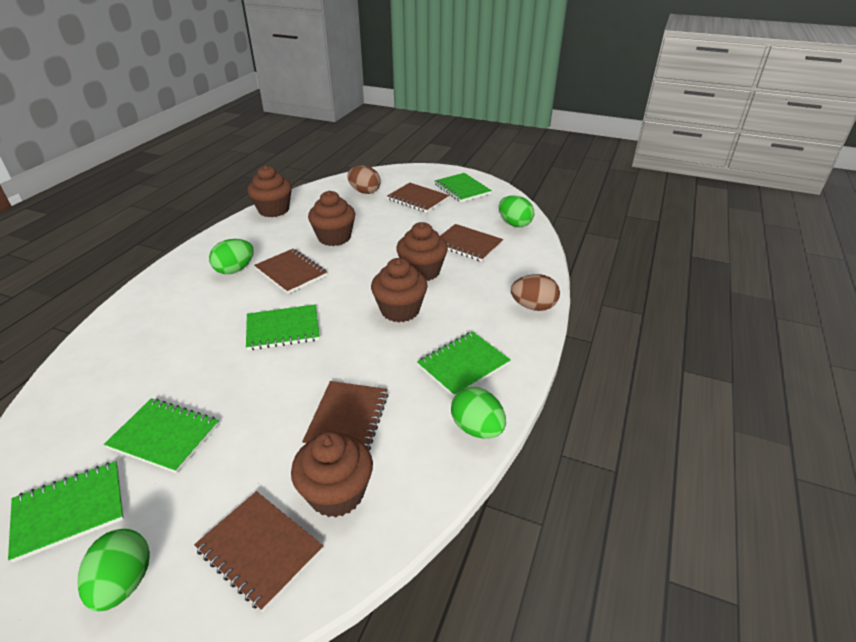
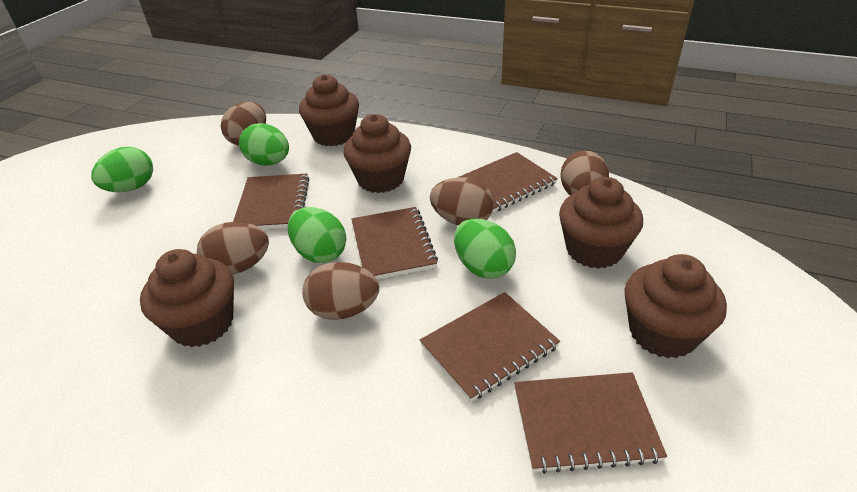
brown egg: 2 -> 5
green notebook: 5 -> 0

